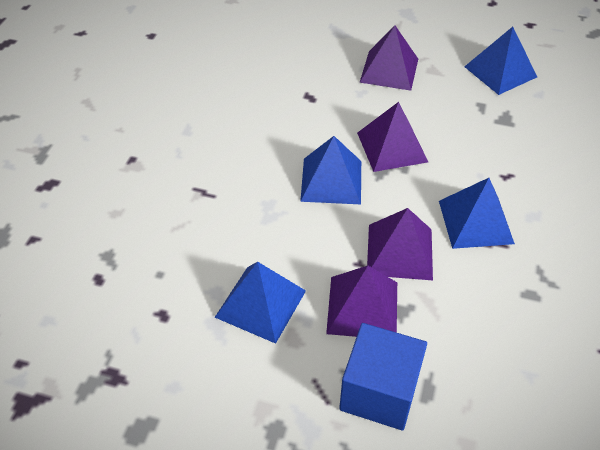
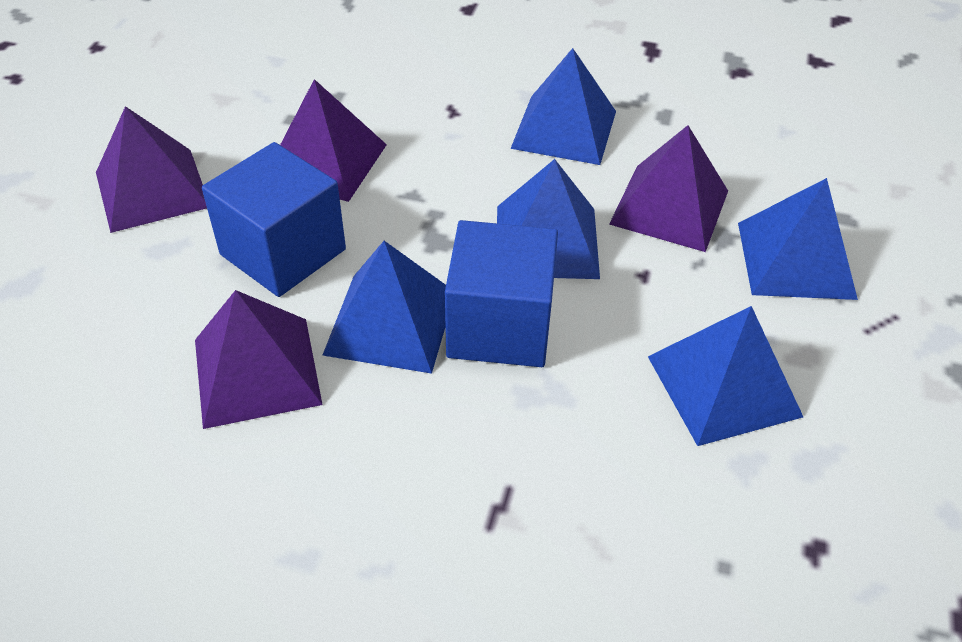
blue cube: 1 -> 2
blue pyramid: 4 -> 5

